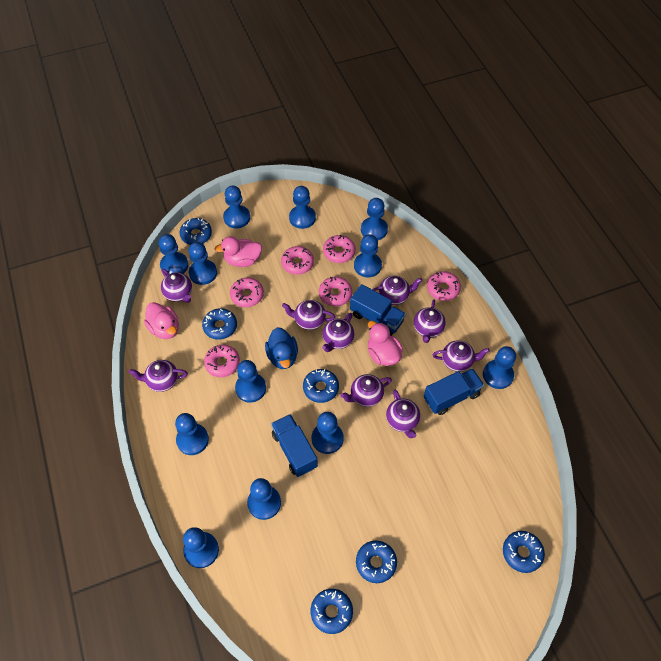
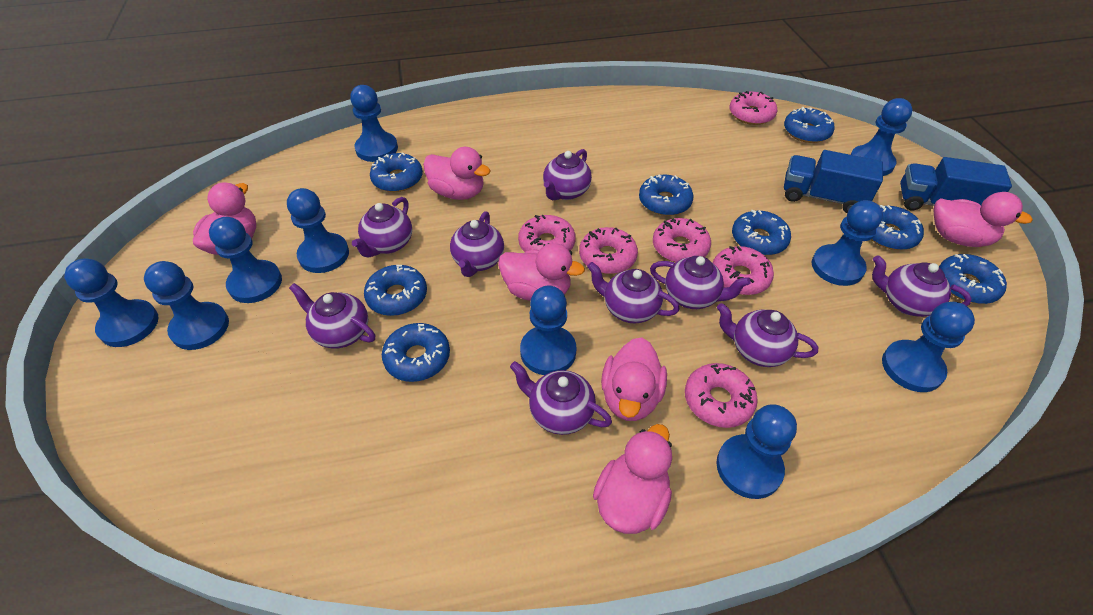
blue donut: 6 -> 8
blue duck: 1 -> 0
blue pawn: 12 -> 10
blue truck: 3 -> 2
pink duck: 3 -> 6

